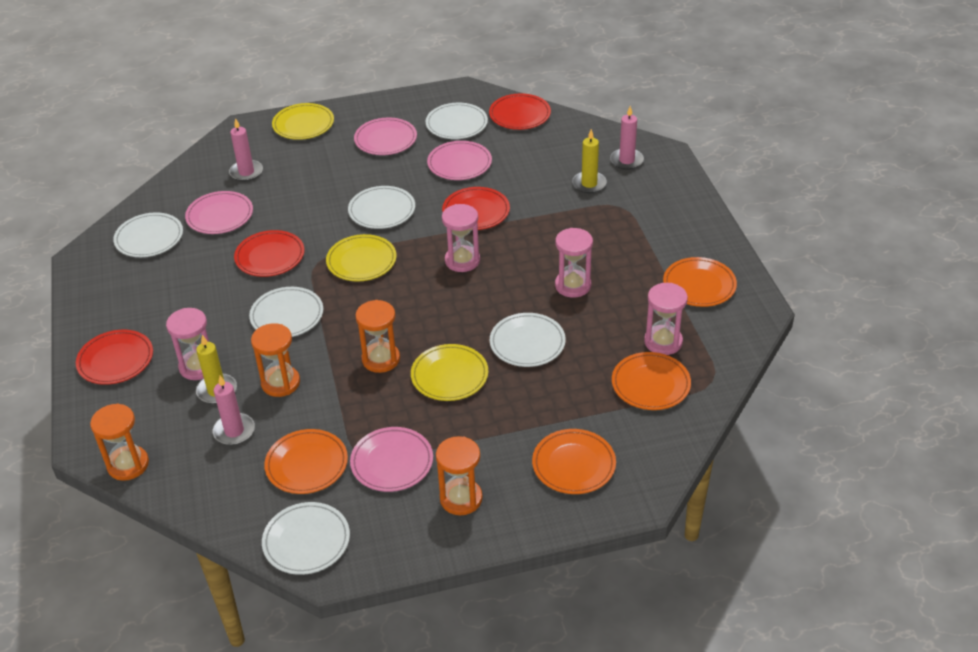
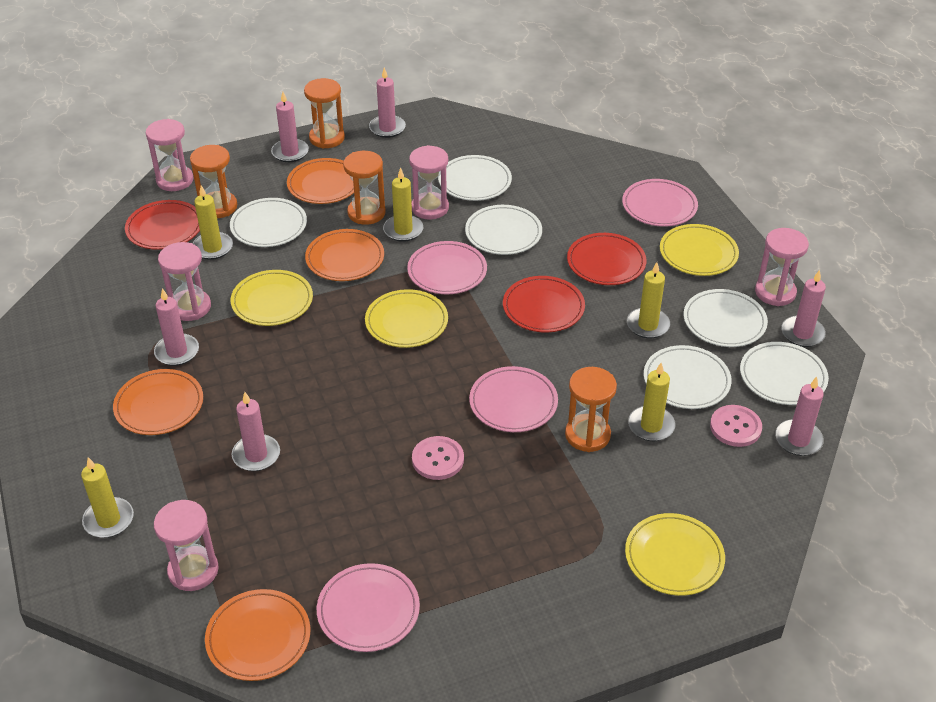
pink button: 0 -> 2
pink candle: 3 -> 6
pink hourglass: 4 -> 5
red plate: 4 -> 3
yellow candle: 2 -> 5
yellow plate: 3 -> 4

